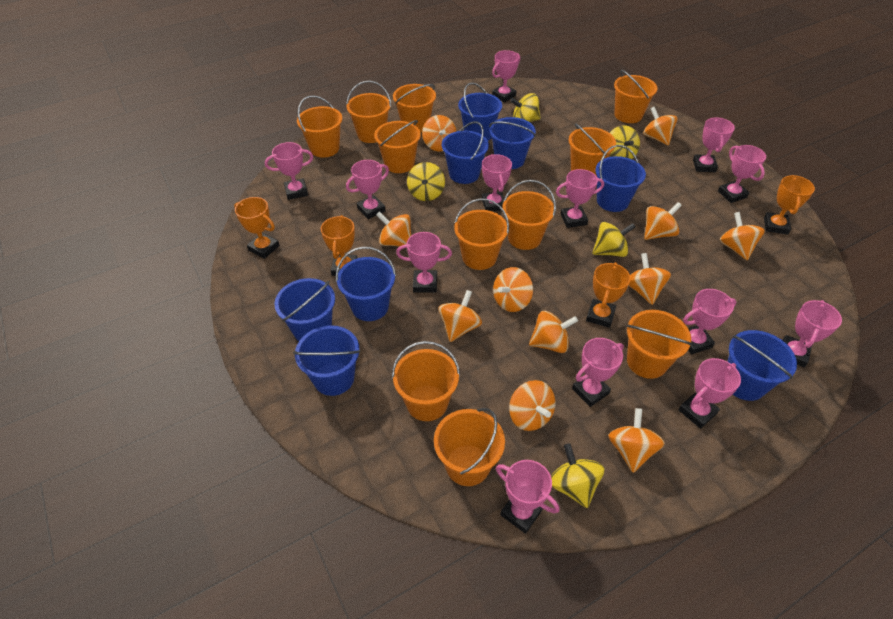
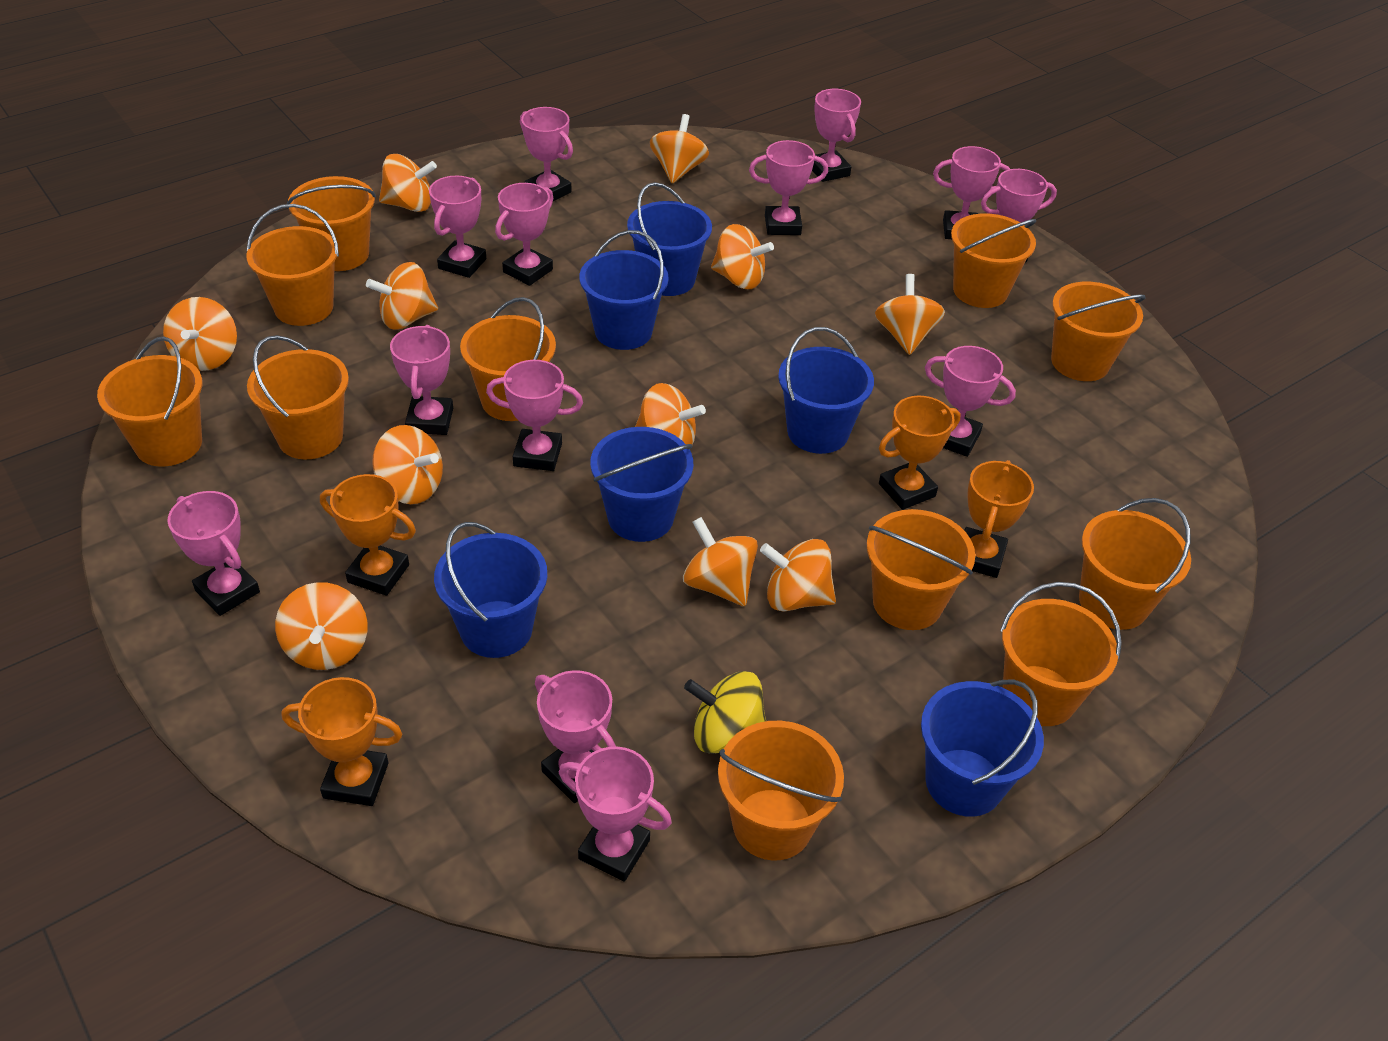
blue bucket: 8 -> 6
yellow spinning top: 5 -> 1

